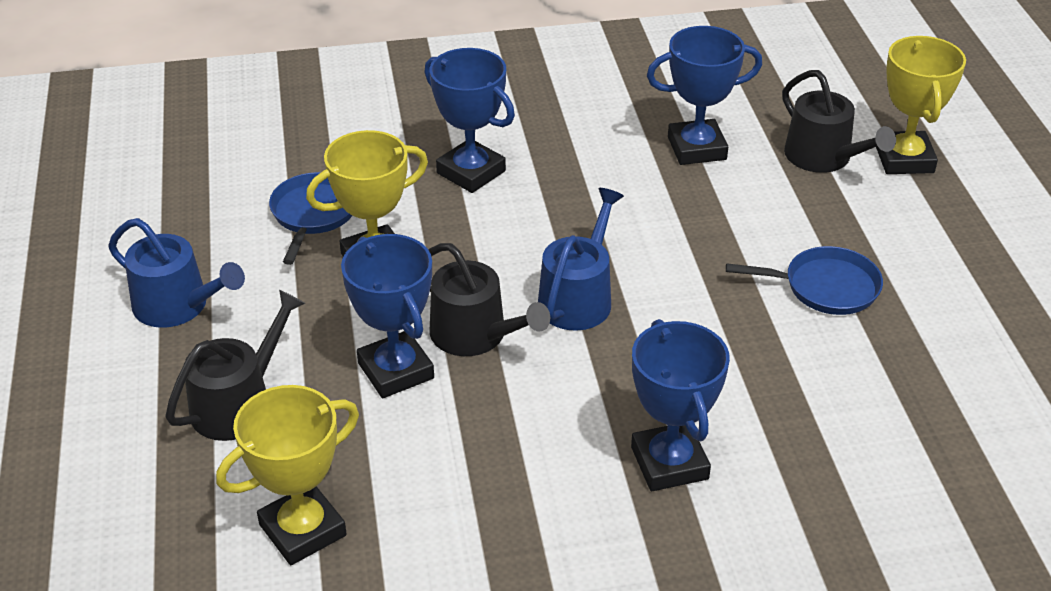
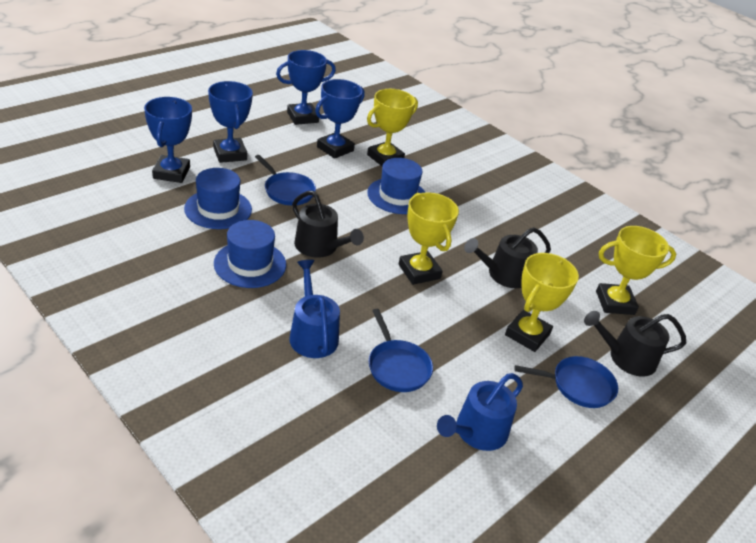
blue hat: 0 -> 3
blue pan: 2 -> 3
yellow trophy: 3 -> 4

